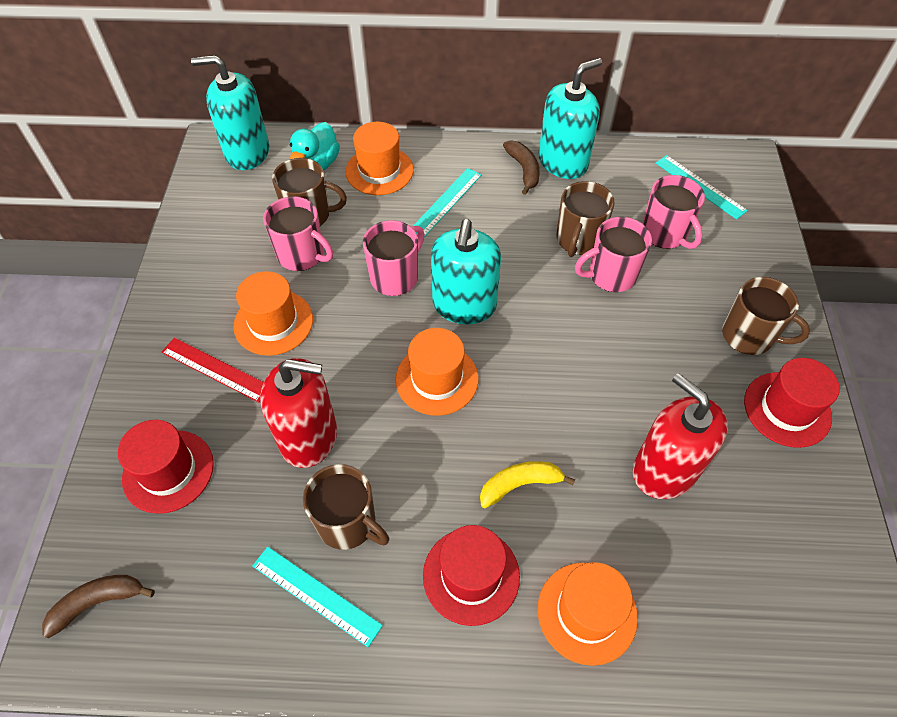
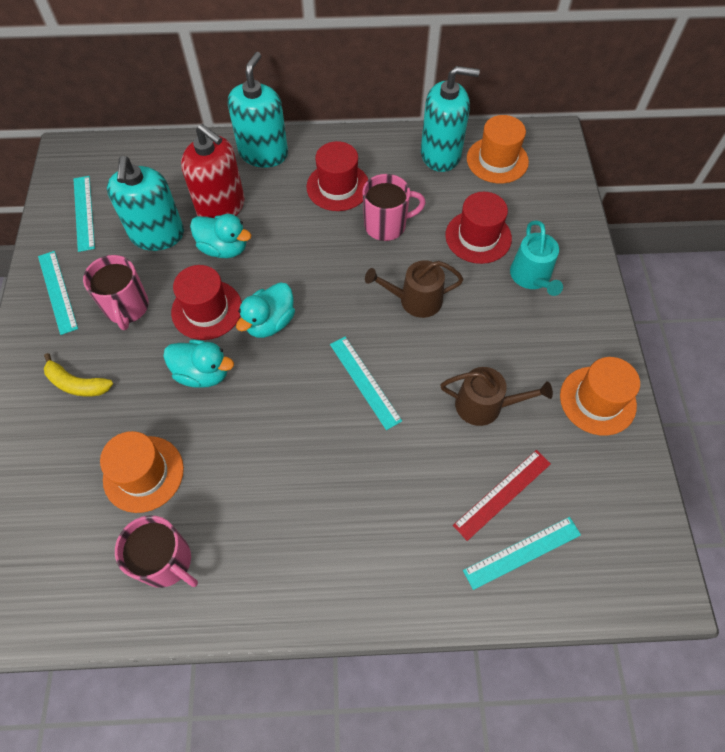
brown banana: 2 -> 0
brown mug: 4 -> 0
brown watering can: 0 -> 2
orange hat: 4 -> 3
pink mug: 4 -> 3
red soap dispenser: 2 -> 1
turquoise duck: 1 -> 3
turquoise ruler: 3 -> 4
turquoise watering can: 0 -> 1

